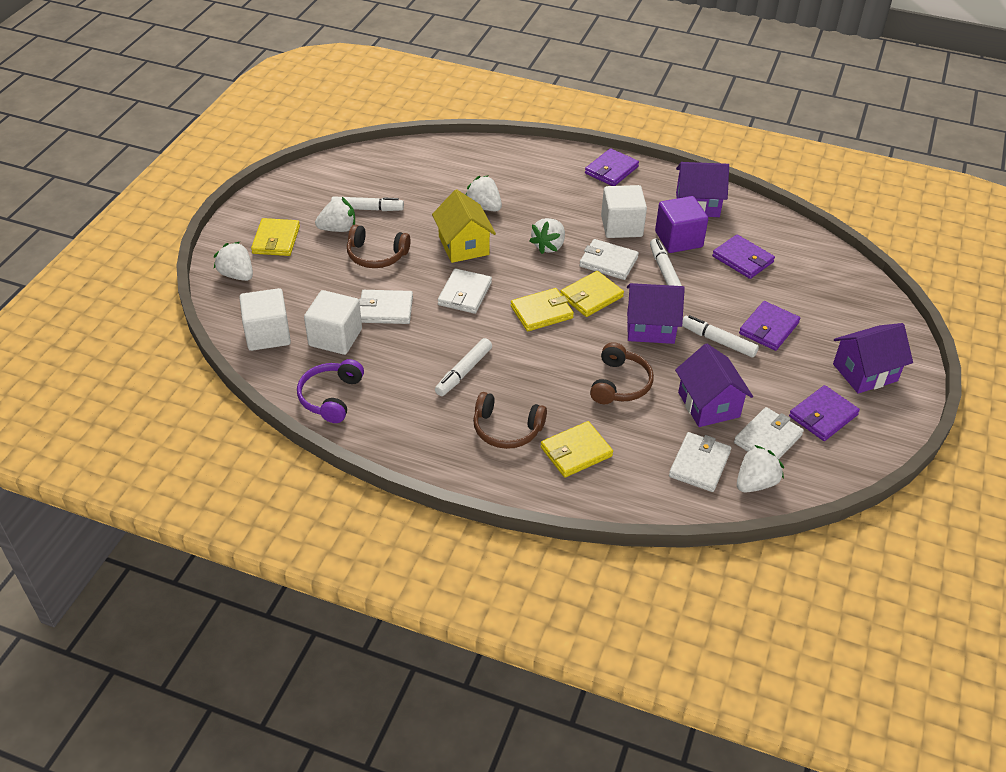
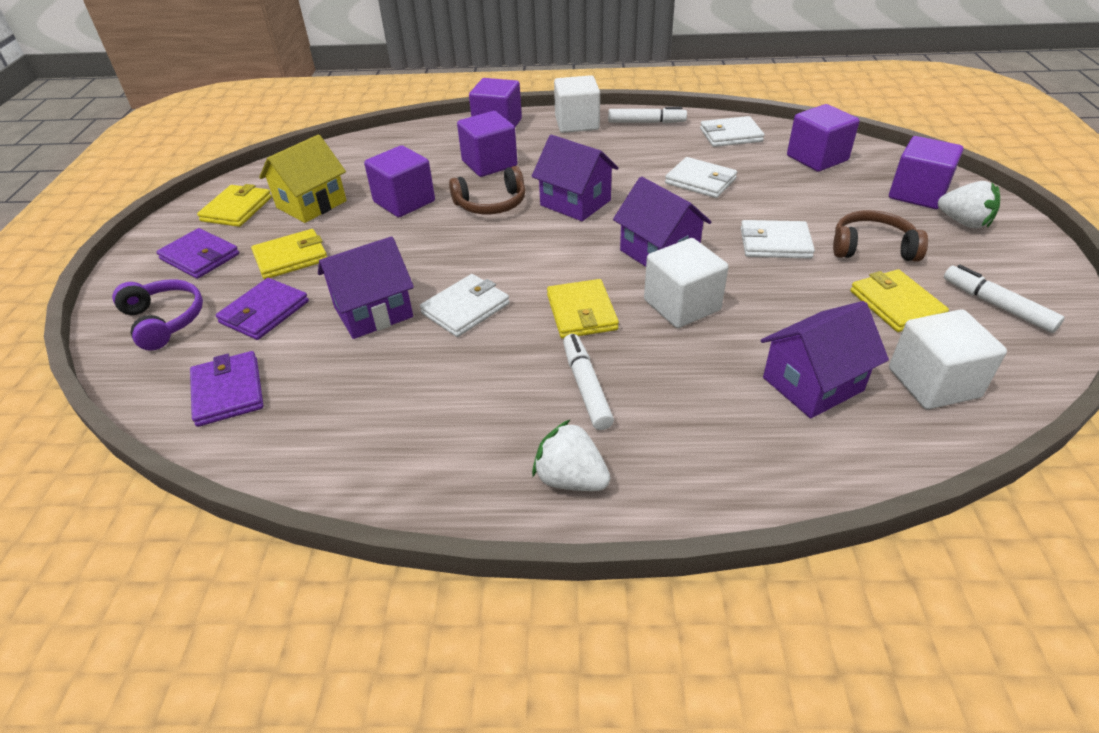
brown headphones: 3 -> 2
purple cube: 1 -> 5
purple wallet: 4 -> 3
white marker: 4 -> 3
white strawberry: 5 -> 2
white wallet: 5 -> 4

